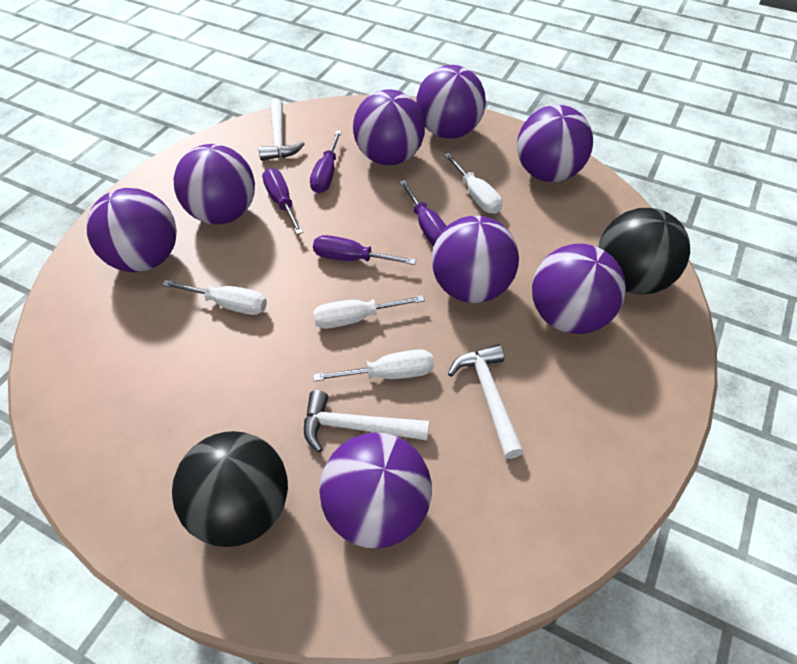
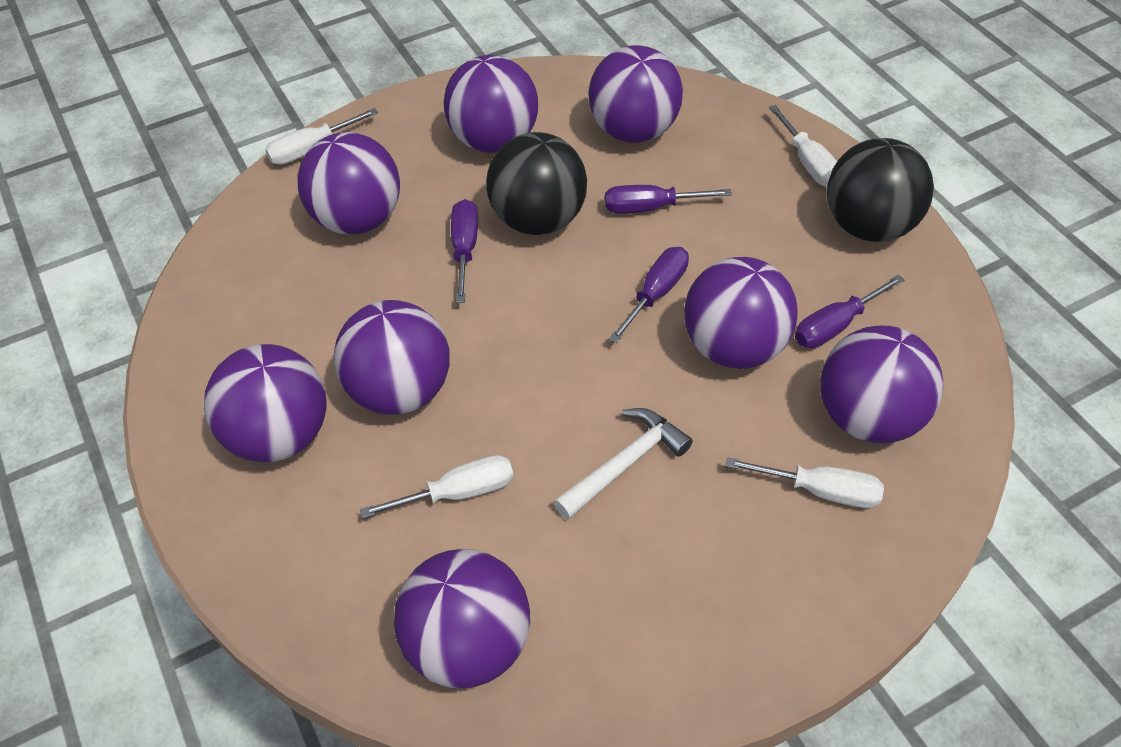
white hammer: 3 -> 1

